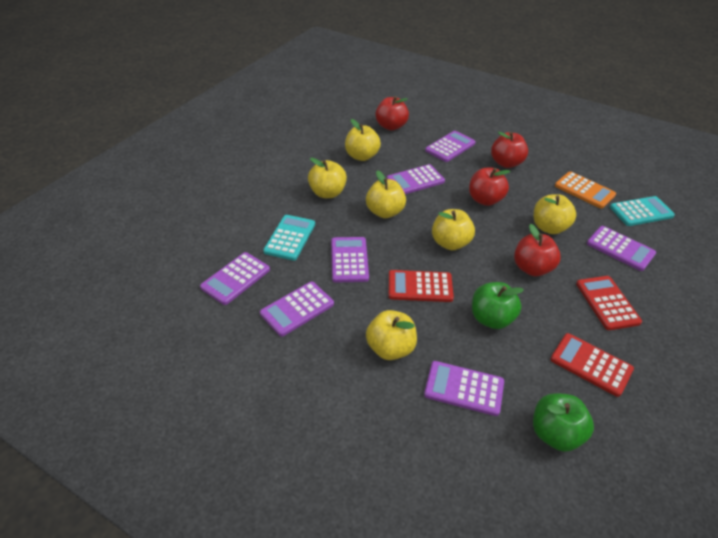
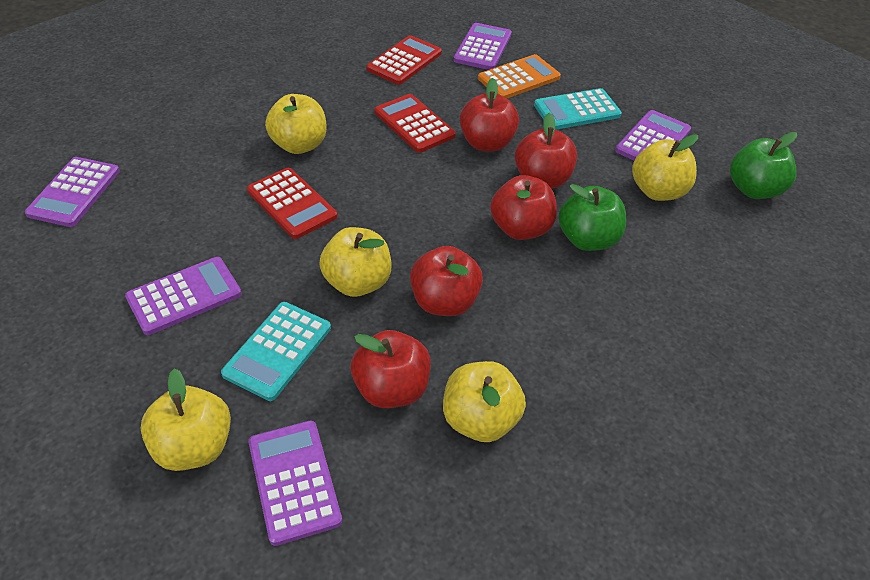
purple calculator: 7 -> 5
red apple: 4 -> 5
yellow apple: 6 -> 5

